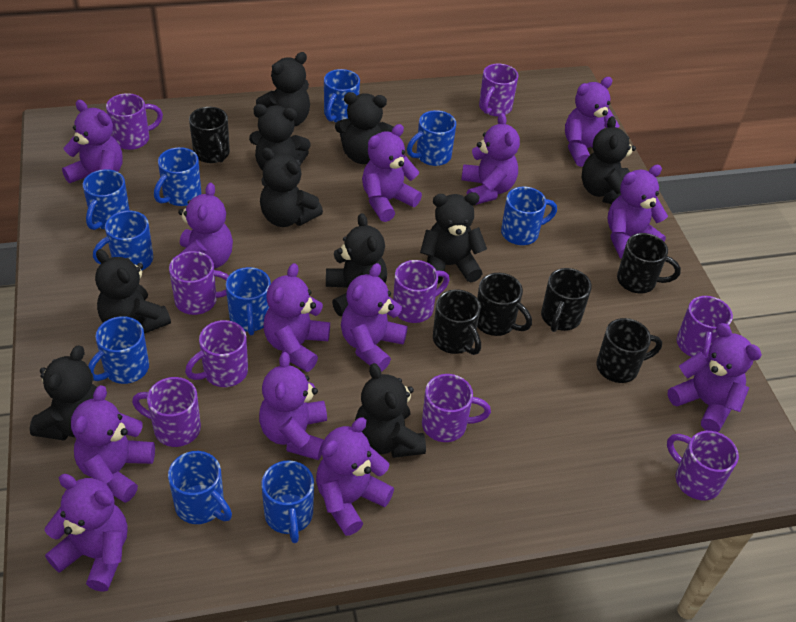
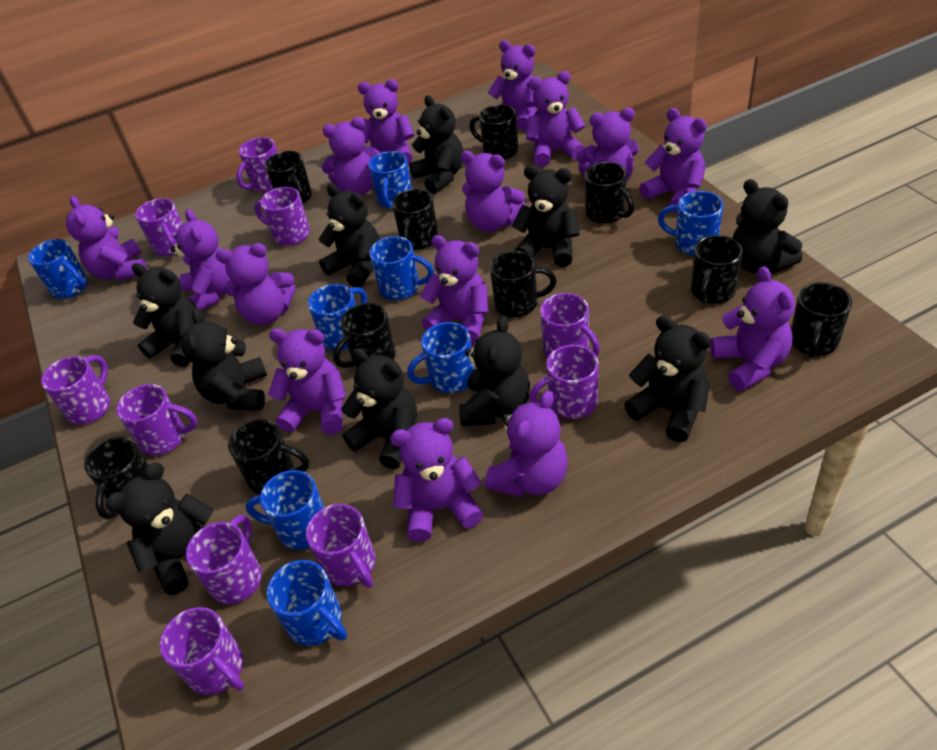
black mug: 6 -> 10
blue mug: 10 -> 8
purple mug: 9 -> 10
purple teddy bear: 13 -> 15

